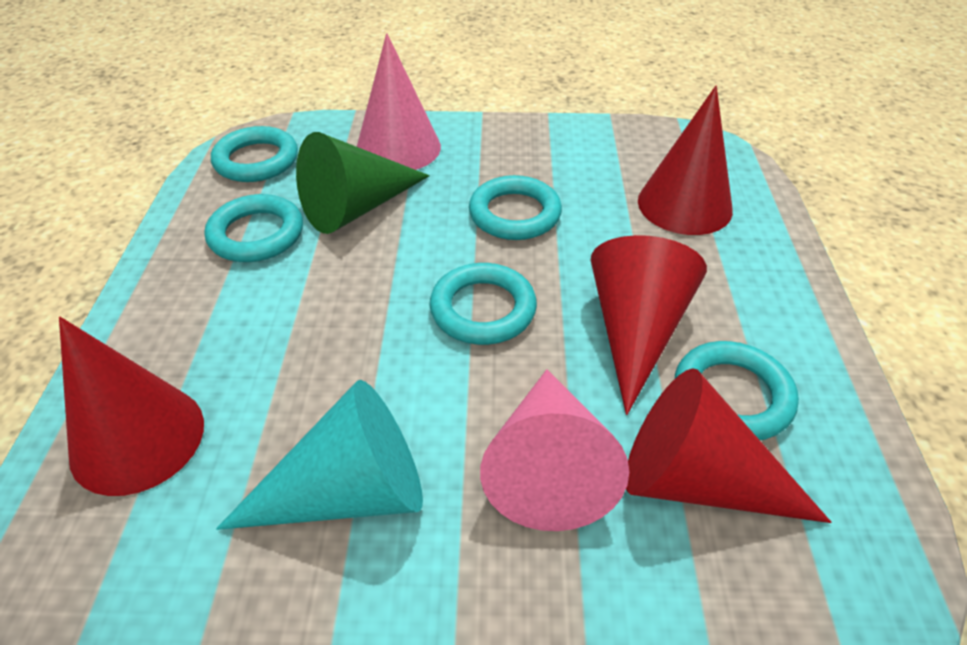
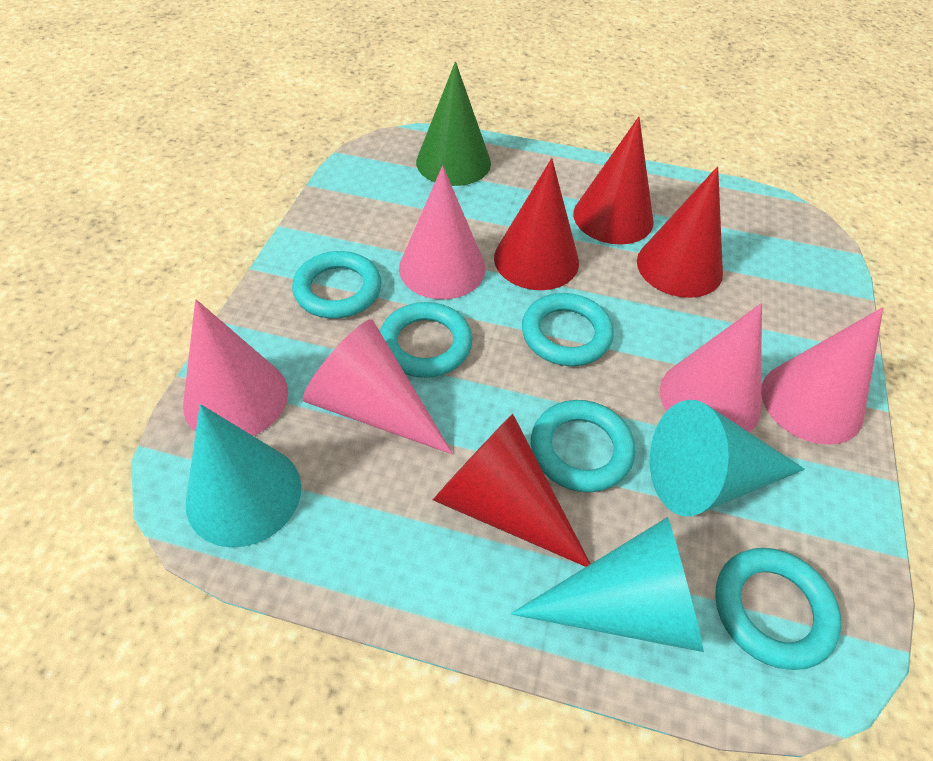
pink cone: 2 -> 5
turquoise cone: 1 -> 3

